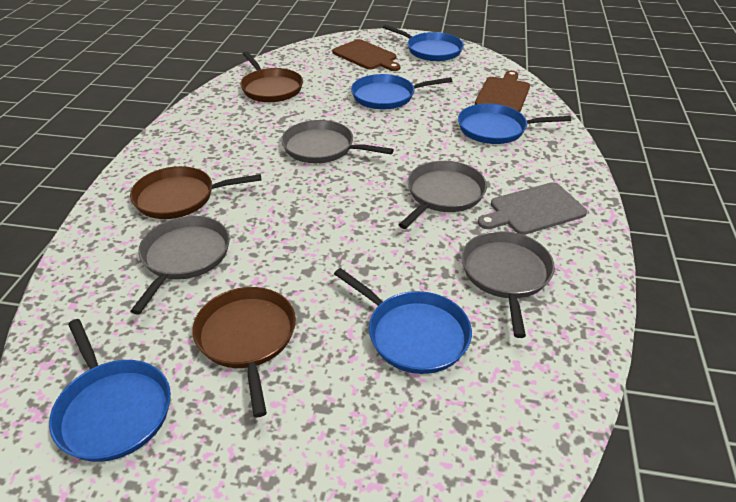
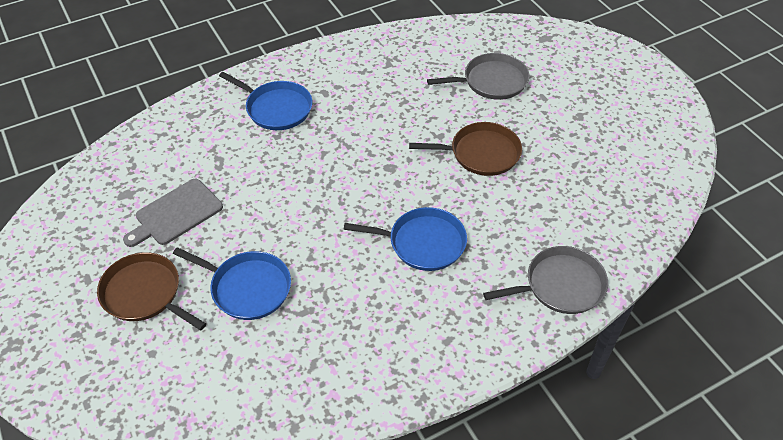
blue pan: 5 -> 3
brown cutting board: 2 -> 0
brown pan: 3 -> 2
grey pan: 4 -> 2

